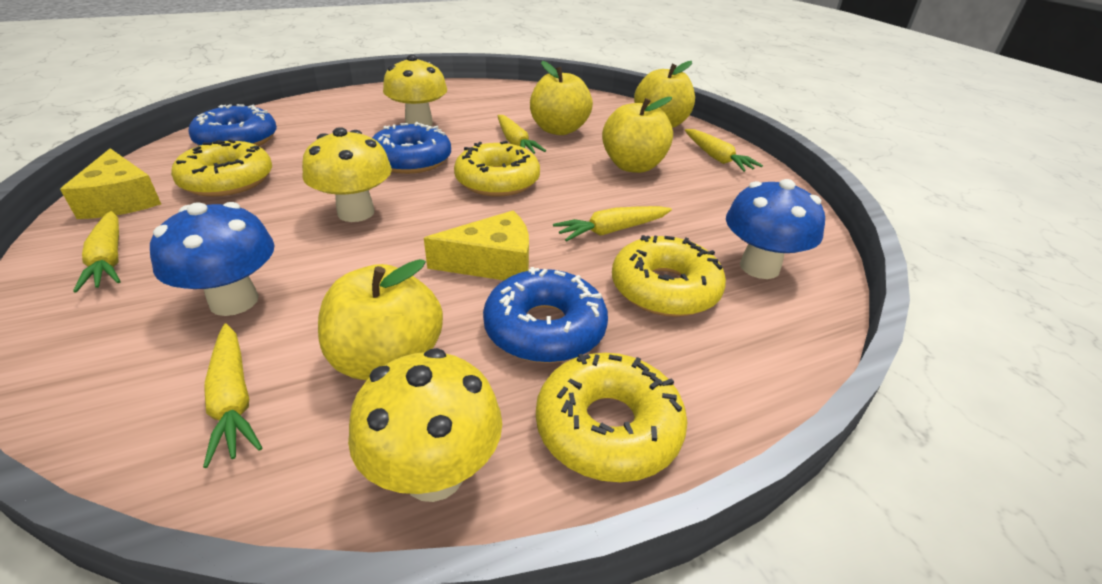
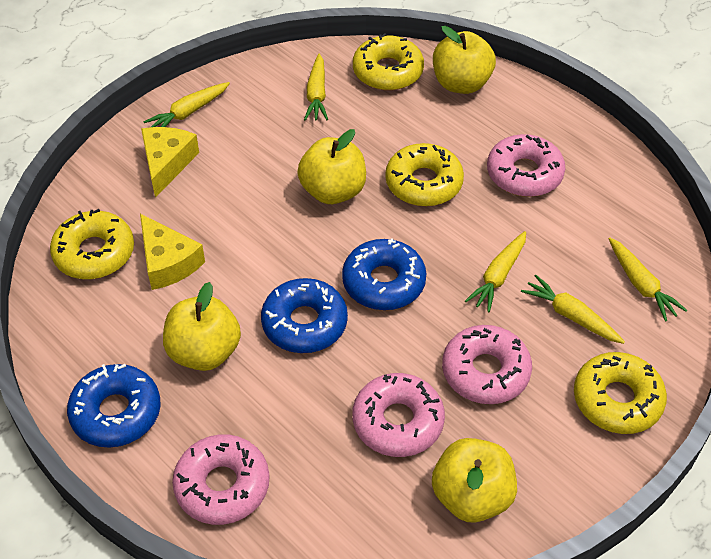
blue mushroom: 2 -> 0
pink donut: 0 -> 4
yellow mushroom: 3 -> 0

